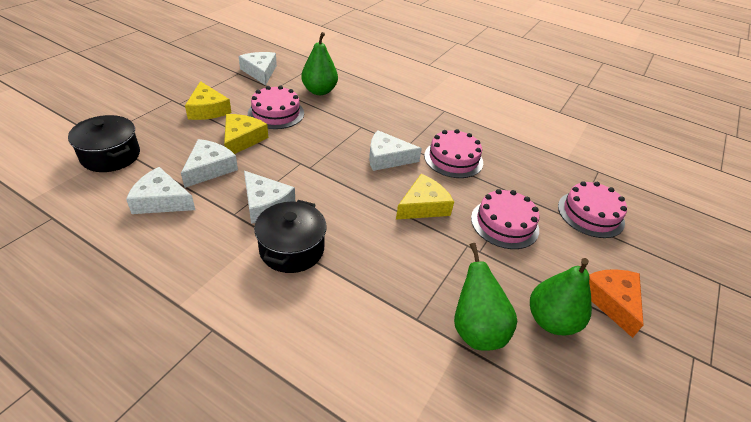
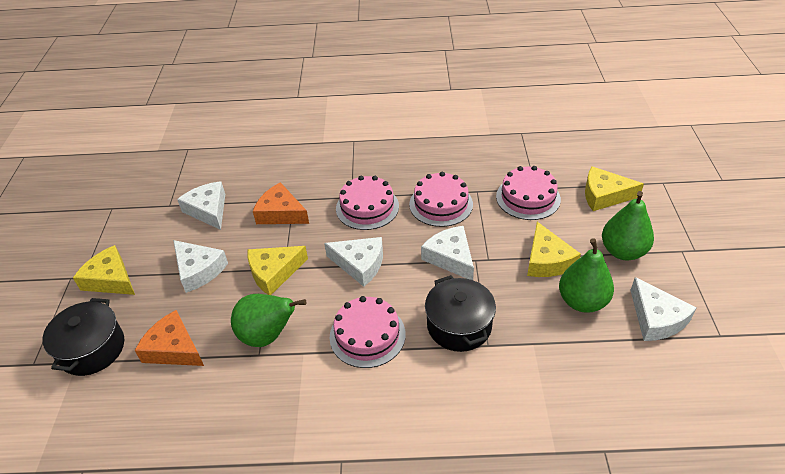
orange cheese: 1 -> 2
yellow cheese: 3 -> 4

